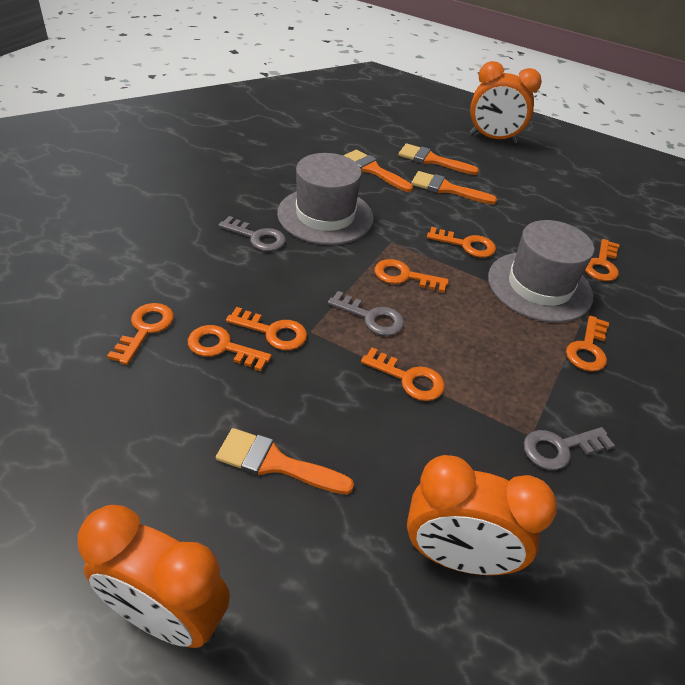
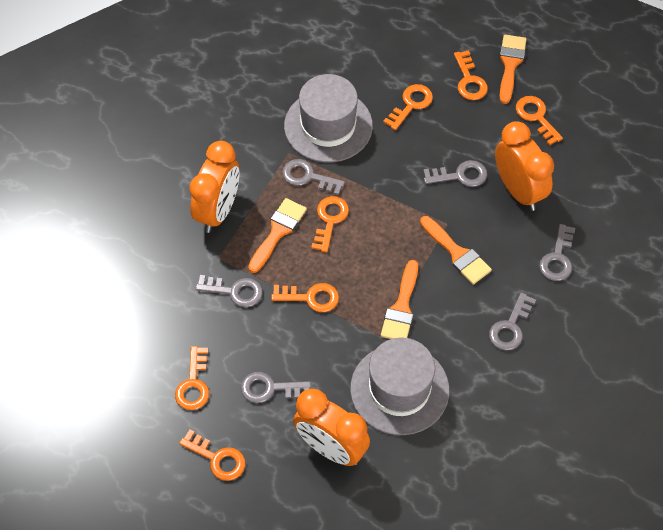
grey key: 3 -> 6
orange key: 8 -> 7

